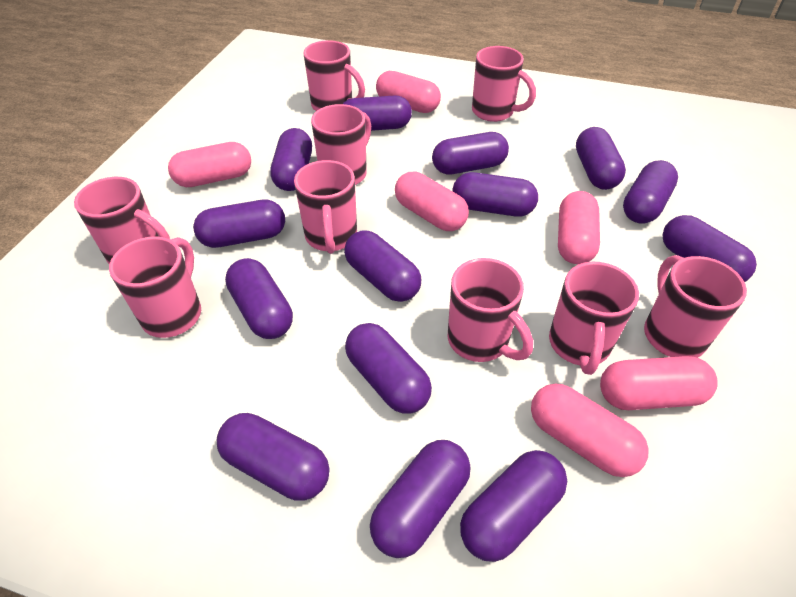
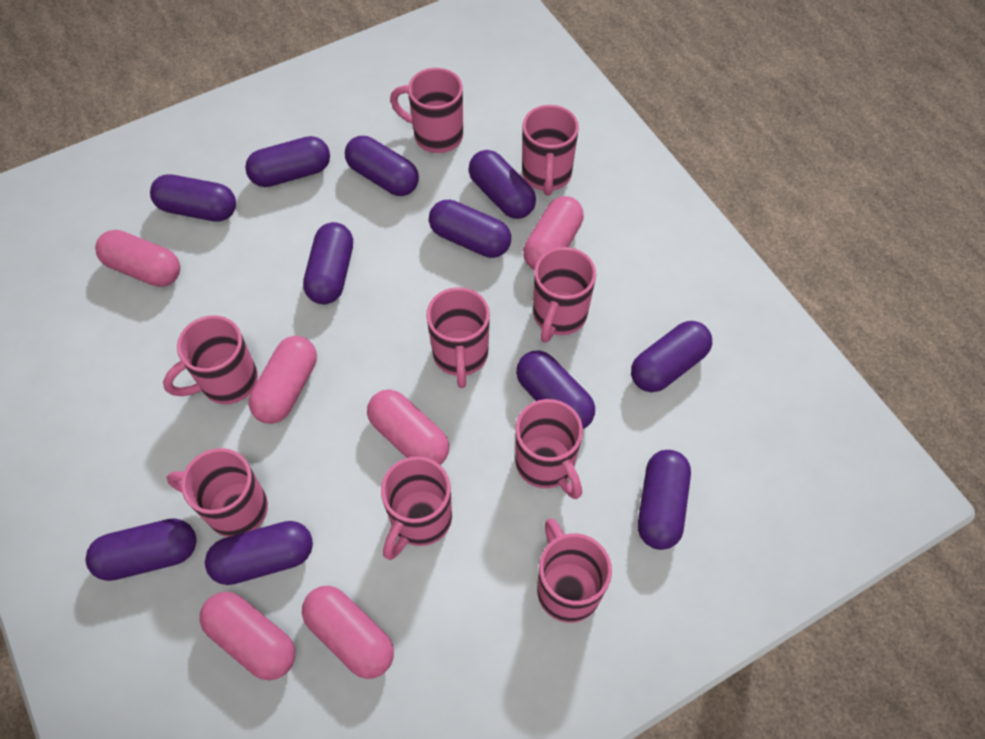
purple capsule: 14 -> 11

